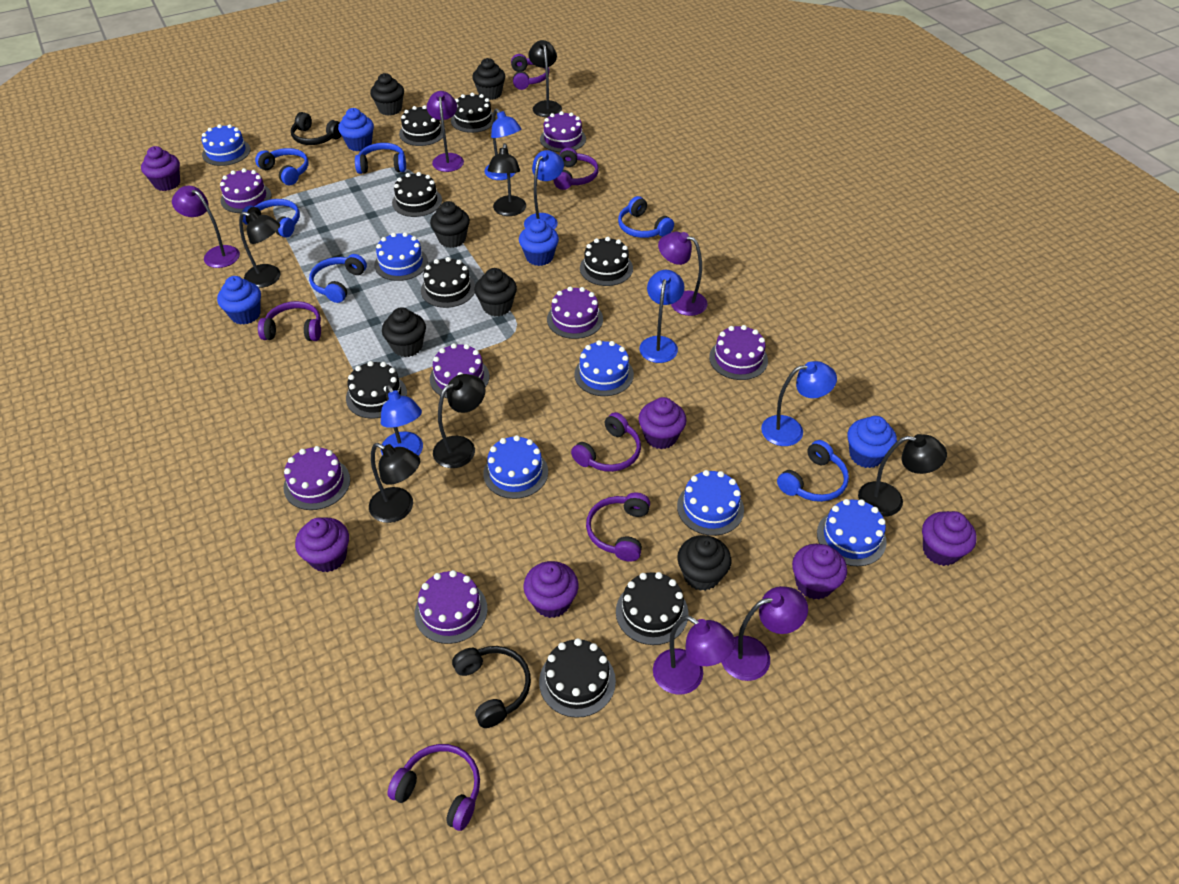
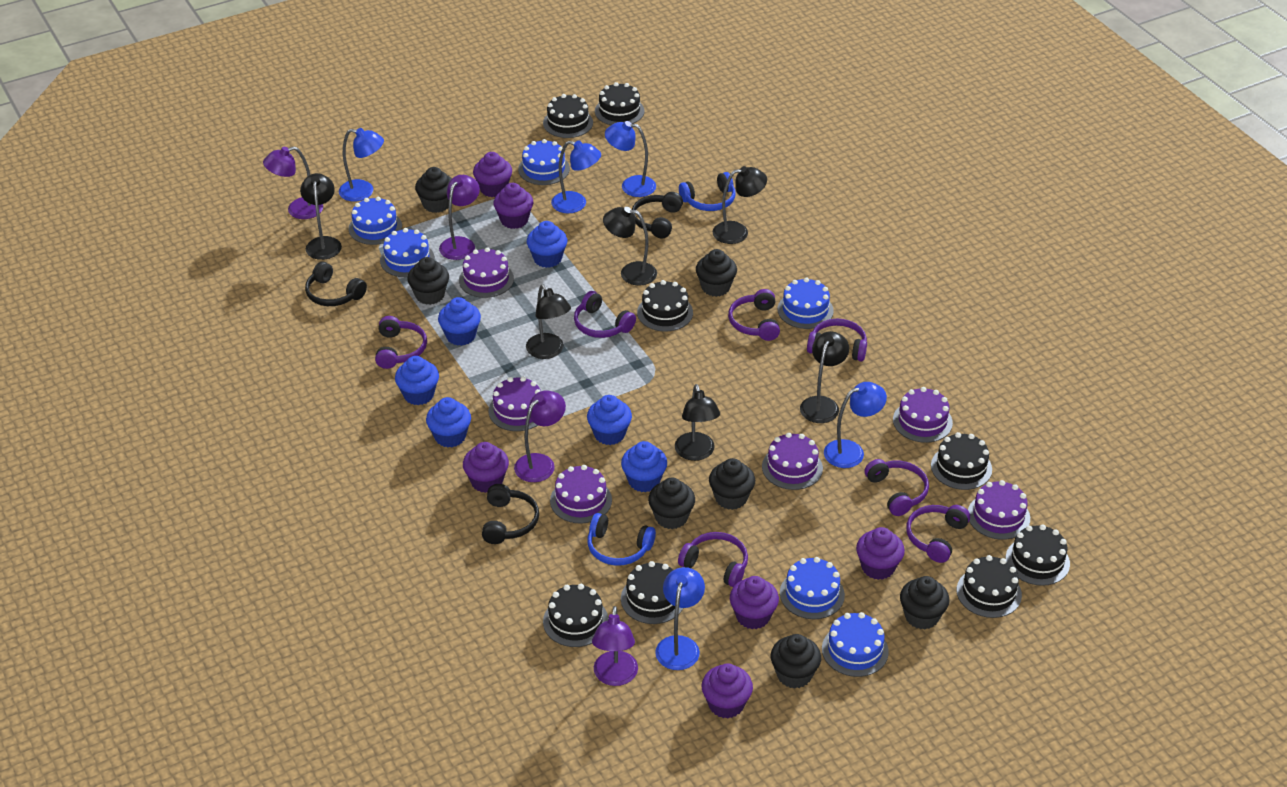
black cupcake: 6 -> 7
black headphones: 2 -> 3
blue cupcake: 4 -> 6
blue headphones: 6 -> 2
purple cake: 7 -> 6
purple headphones: 6 -> 7
purple lamp: 5 -> 4

